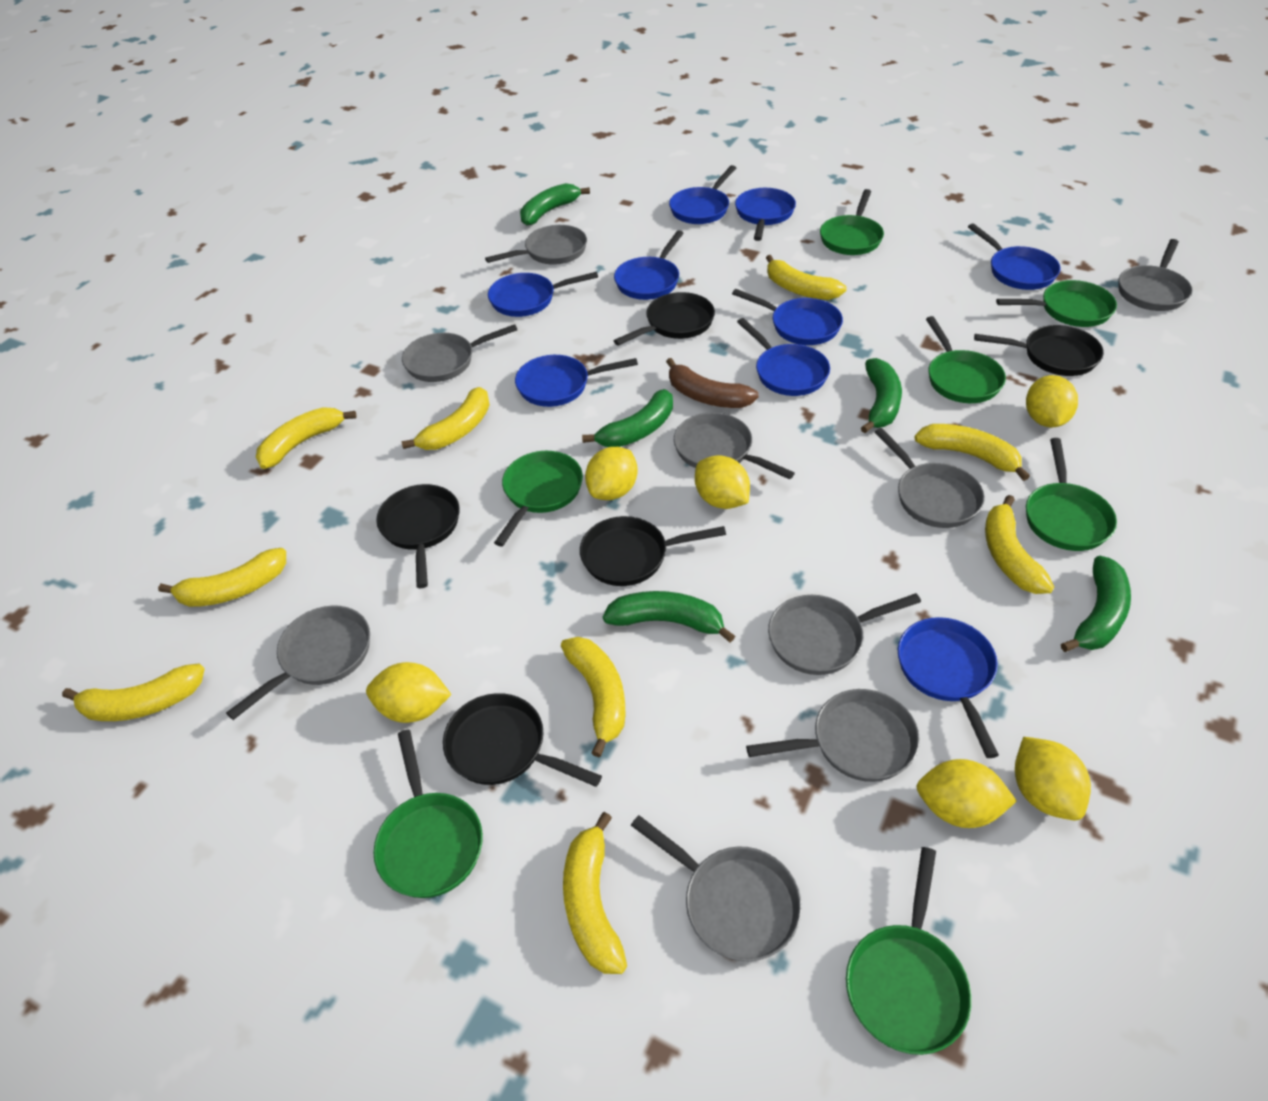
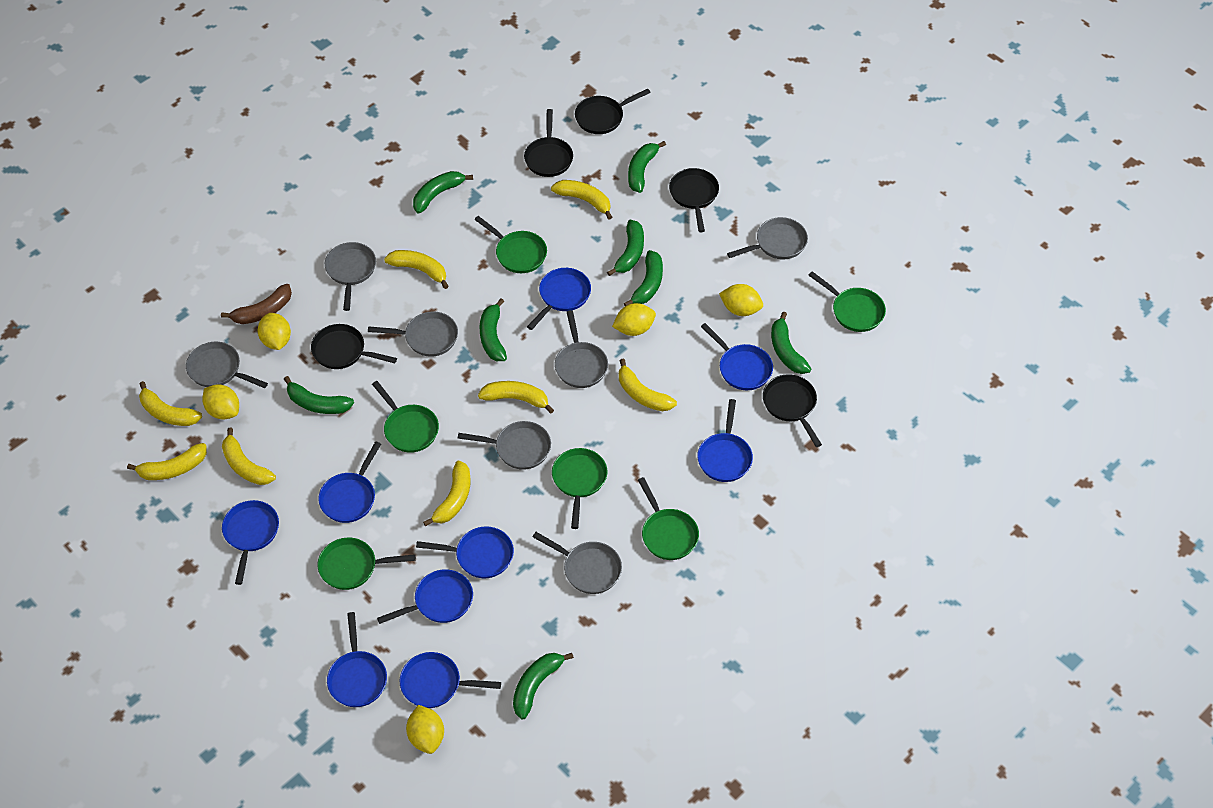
green banana: 5 -> 8
green pan: 7 -> 6
grey pan: 9 -> 7
yellow banana: 9 -> 8
yellow lemon: 6 -> 5

